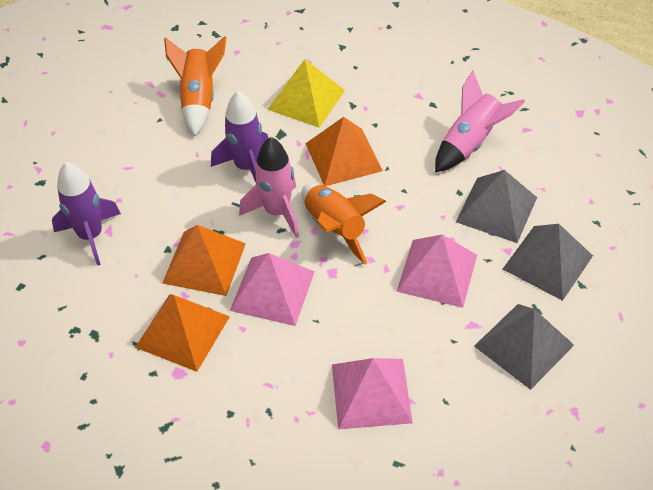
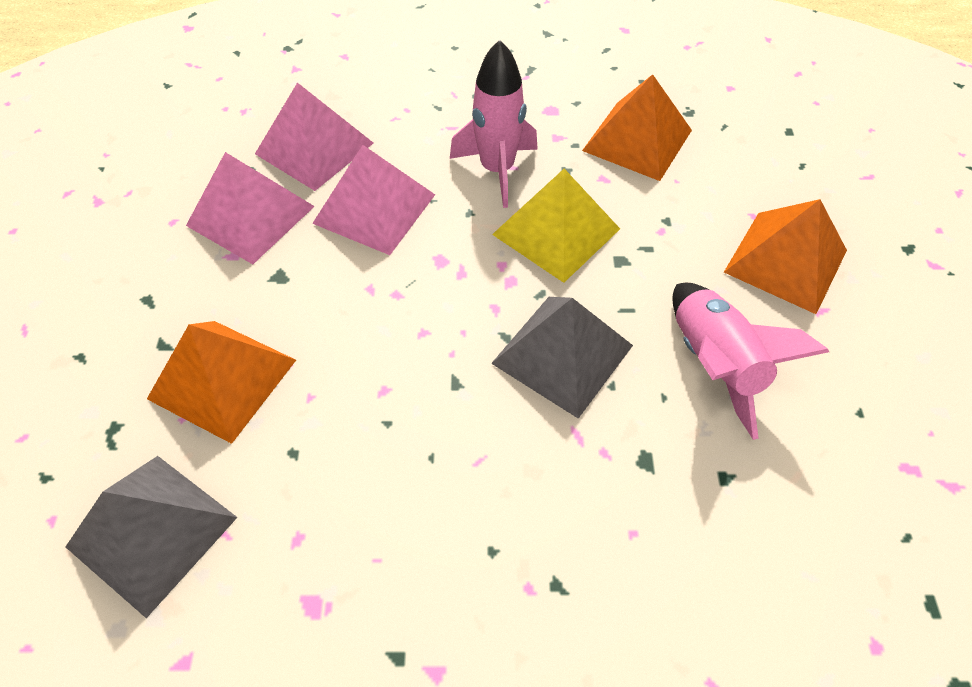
grey pyramid: 3 -> 2
orange rocket: 2 -> 0
purple rocket: 2 -> 0

